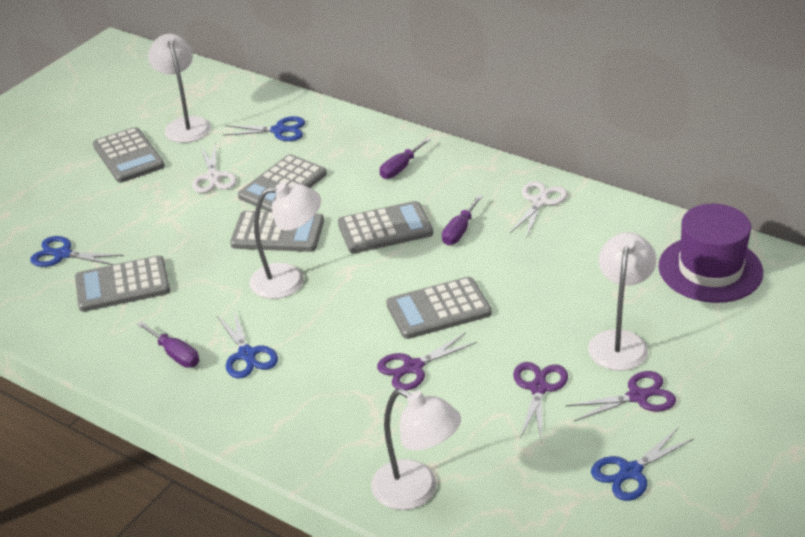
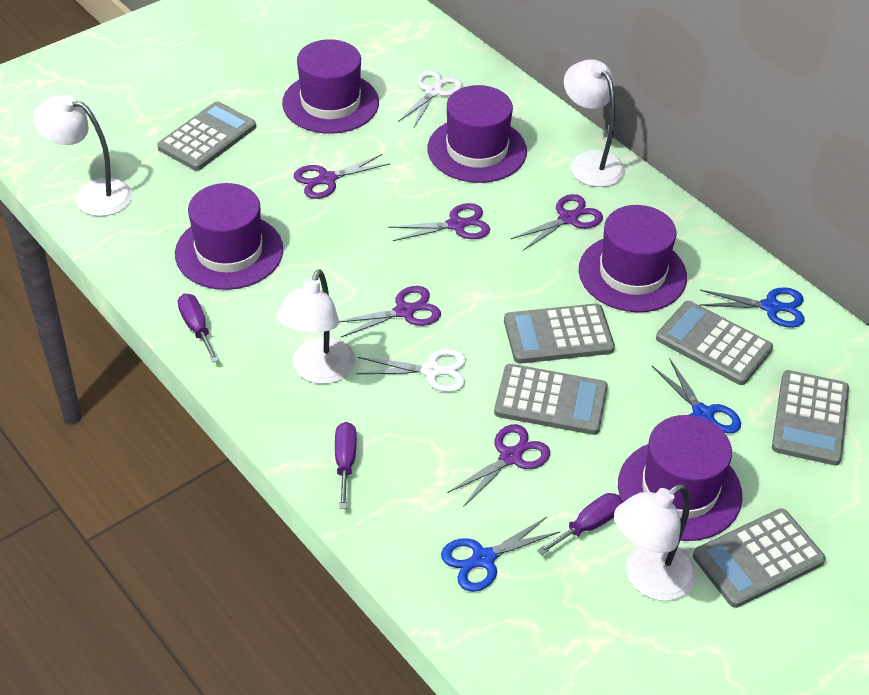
blue scissors: 4 -> 3
purple hat: 1 -> 5
purple scissors: 3 -> 5

